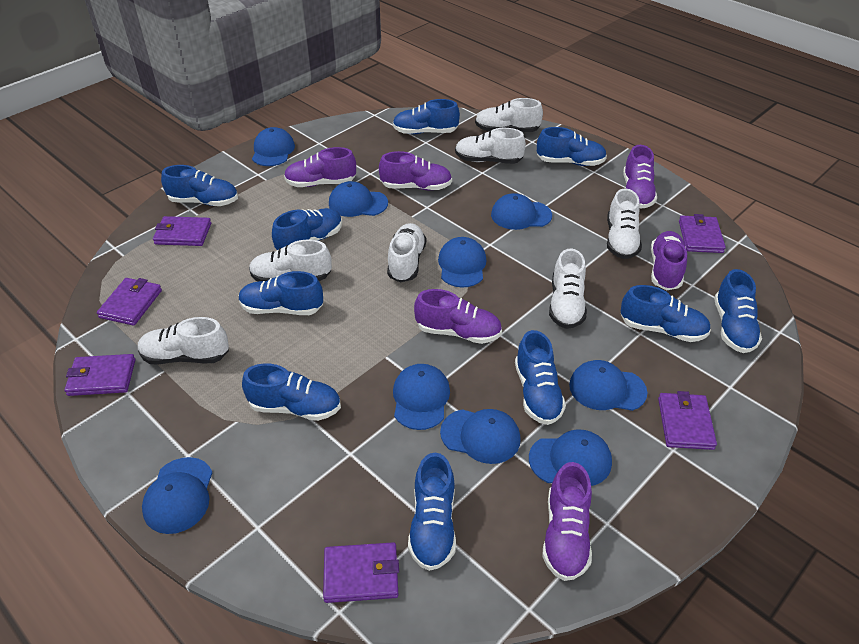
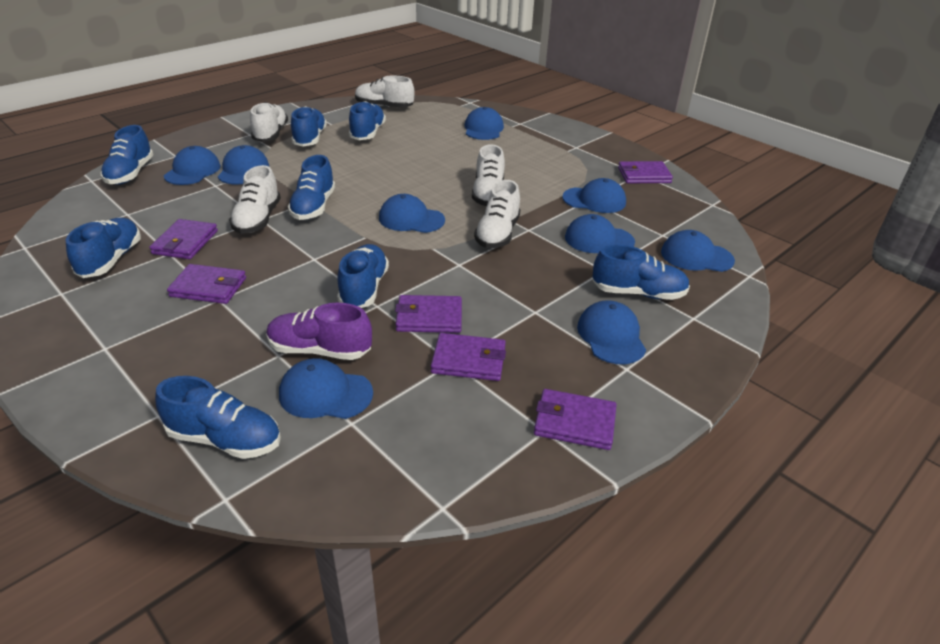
blue shoe: 10 -> 8
purple shoe: 6 -> 1
white shoe: 7 -> 5

